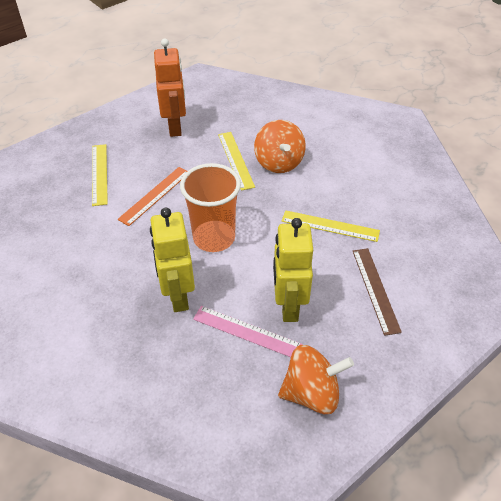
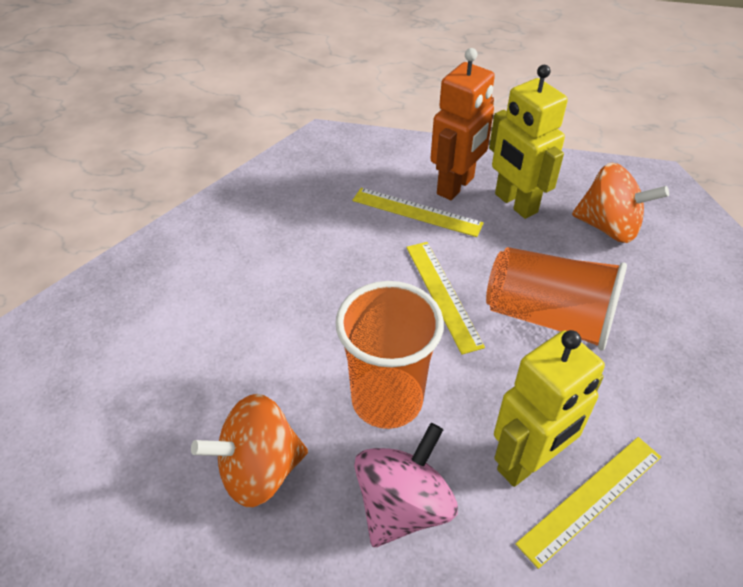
brown ruler: 1 -> 0
orange cup: 1 -> 2
orange ruler: 1 -> 0
pink ruler: 1 -> 0
pink spinning top: 0 -> 1

